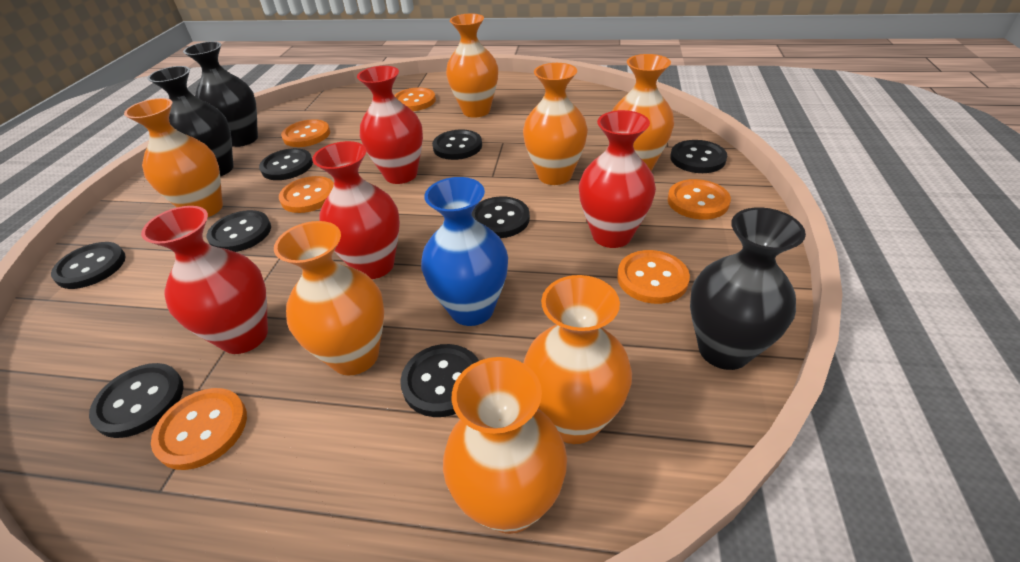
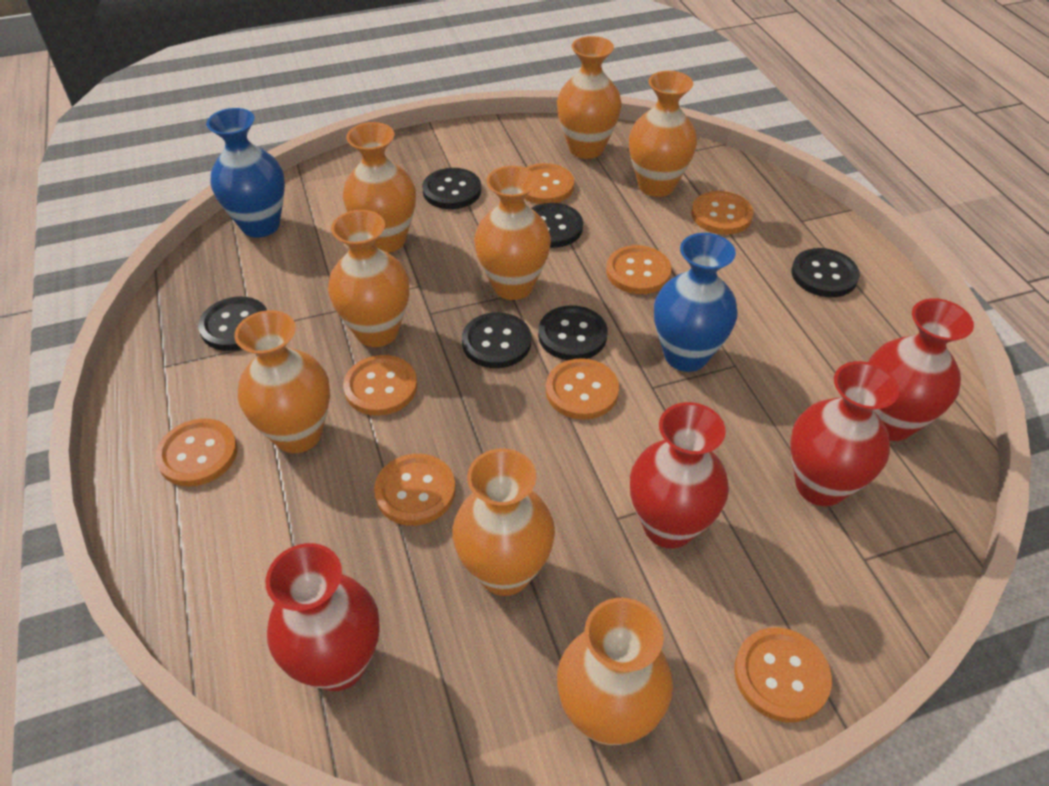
black button: 8 -> 6
black vase: 3 -> 0
blue vase: 1 -> 2
orange button: 6 -> 8
orange vase: 7 -> 8

